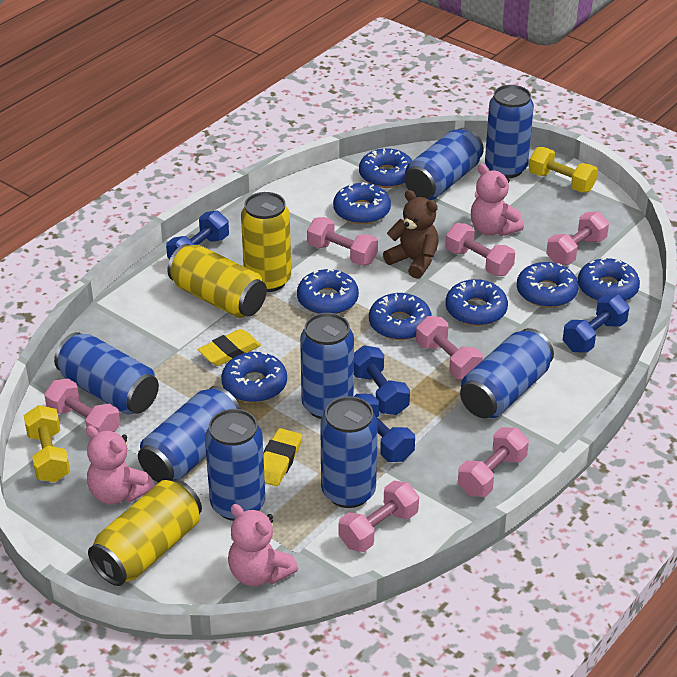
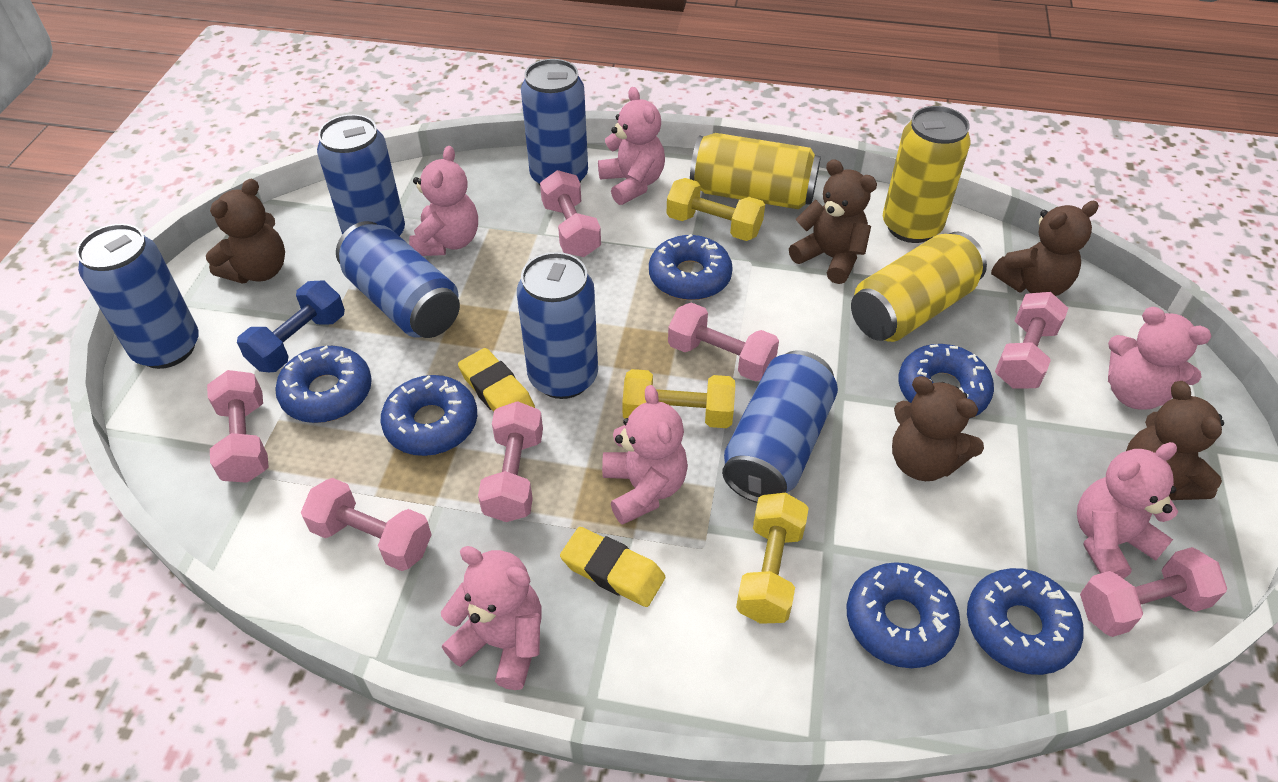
blue can: 8 -> 6
blue donut: 8 -> 6
blue dumbbell: 4 -> 1
brown teddy bear: 1 -> 5
pink teddy bear: 3 -> 6
yellow dumbbell: 2 -> 3

